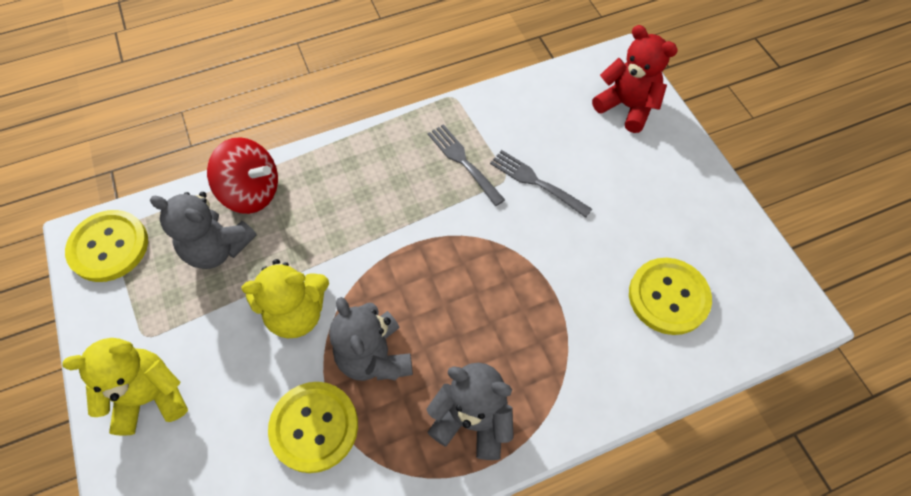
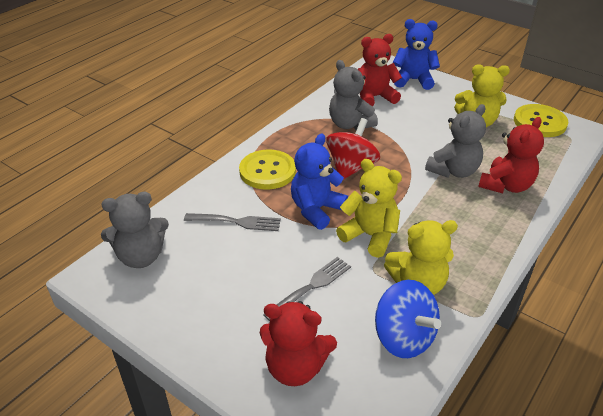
blue spinning top: 0 -> 1
blue teddy bear: 0 -> 2
red teddy bear: 1 -> 3
yellow button: 3 -> 2
yellow teddy bear: 2 -> 3

